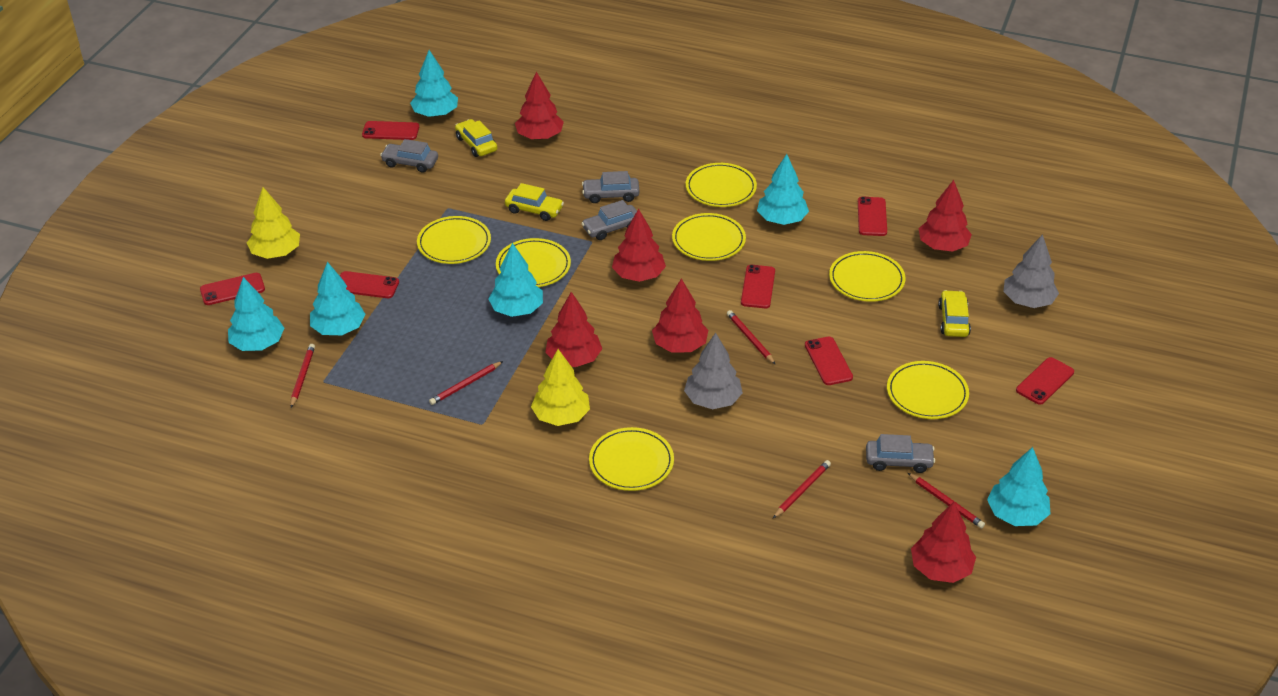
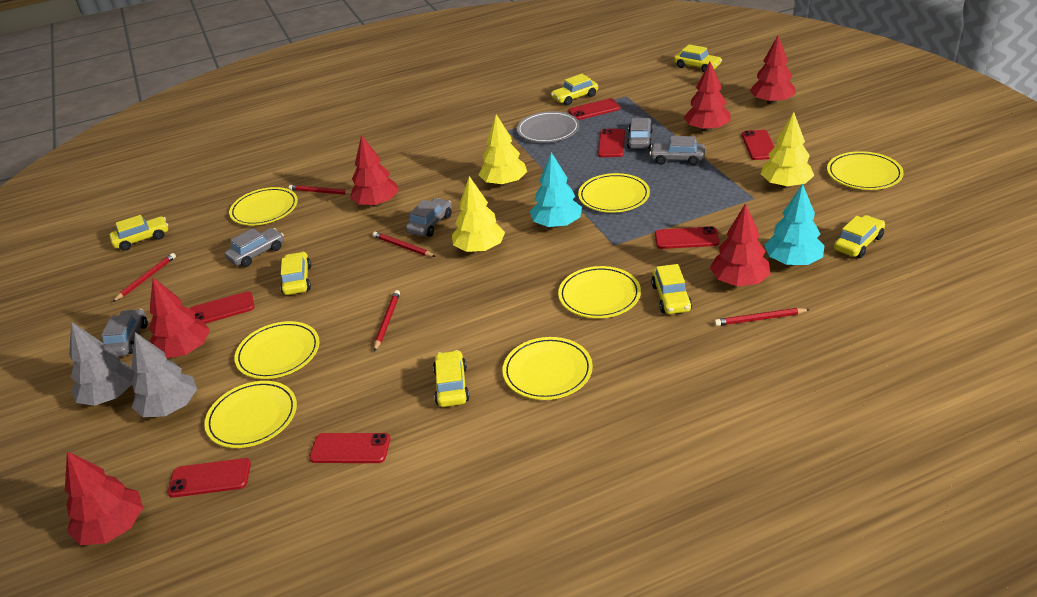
grey car: 4 -> 5
grey plate: 0 -> 1
turquoise tree: 6 -> 2
yellow car: 3 -> 7
yellow tree: 2 -> 3

